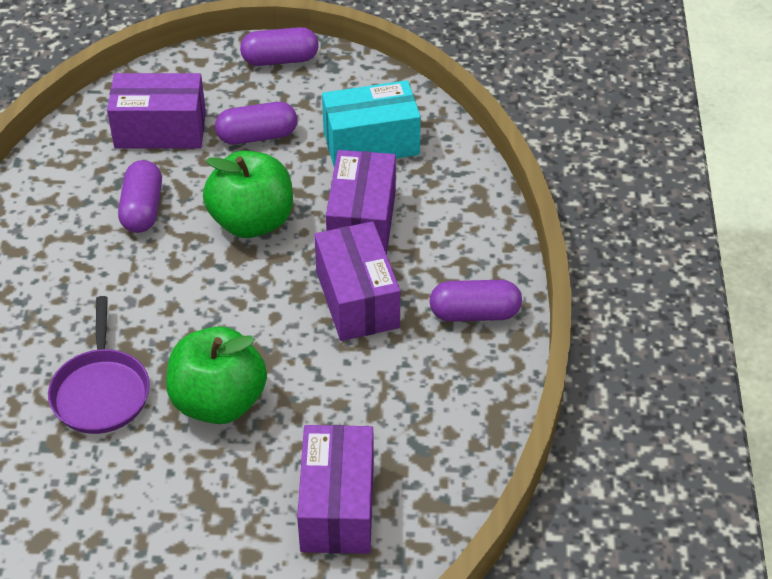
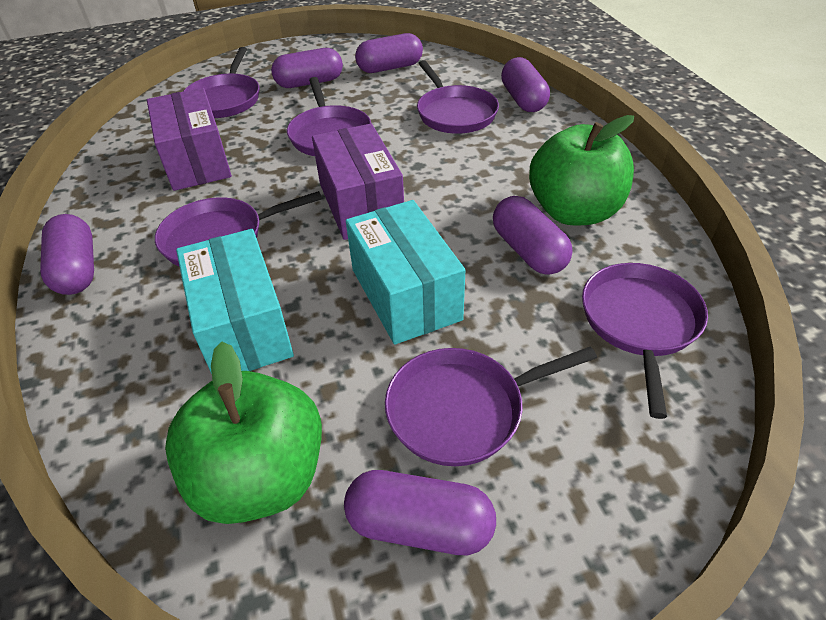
purple box: 4 -> 2
purple capsule: 4 -> 6
purple pan: 1 -> 6
turquoise box: 1 -> 2

